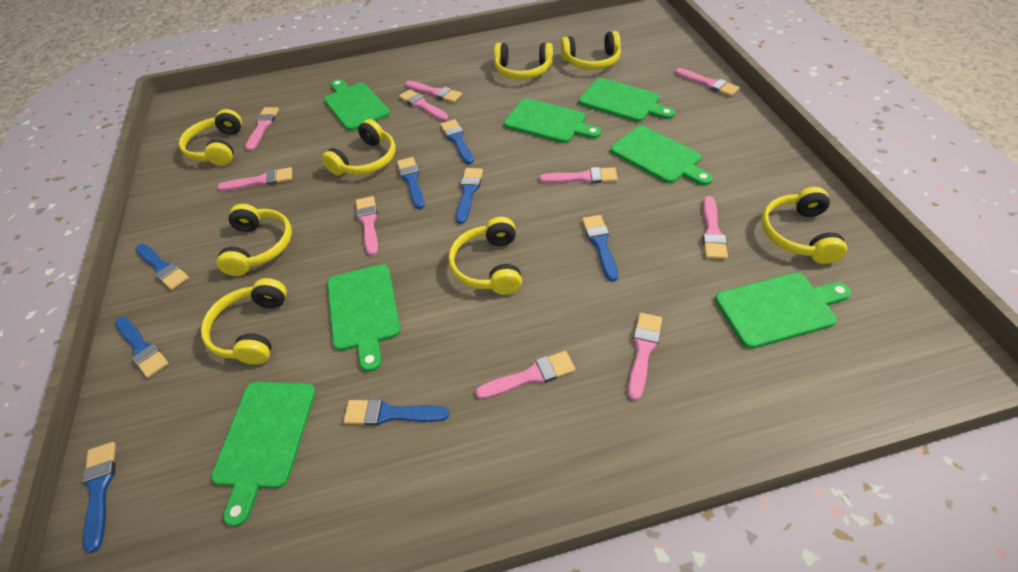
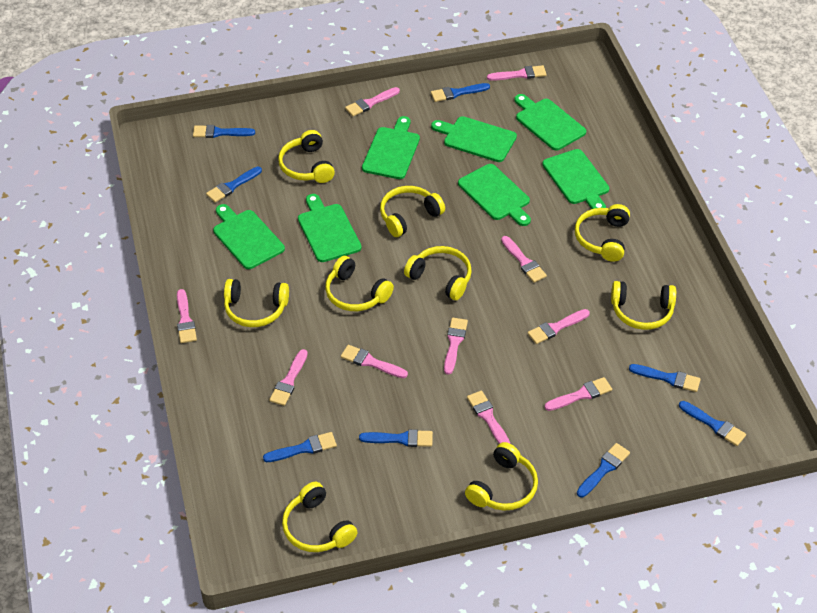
yellow headphones: 8 -> 9

